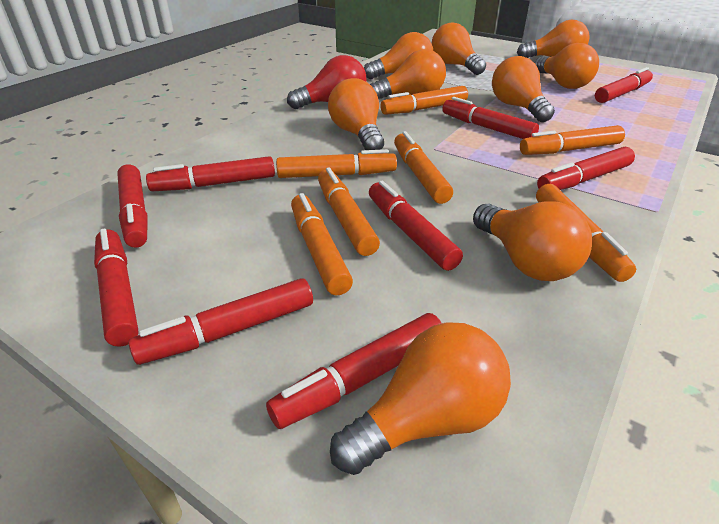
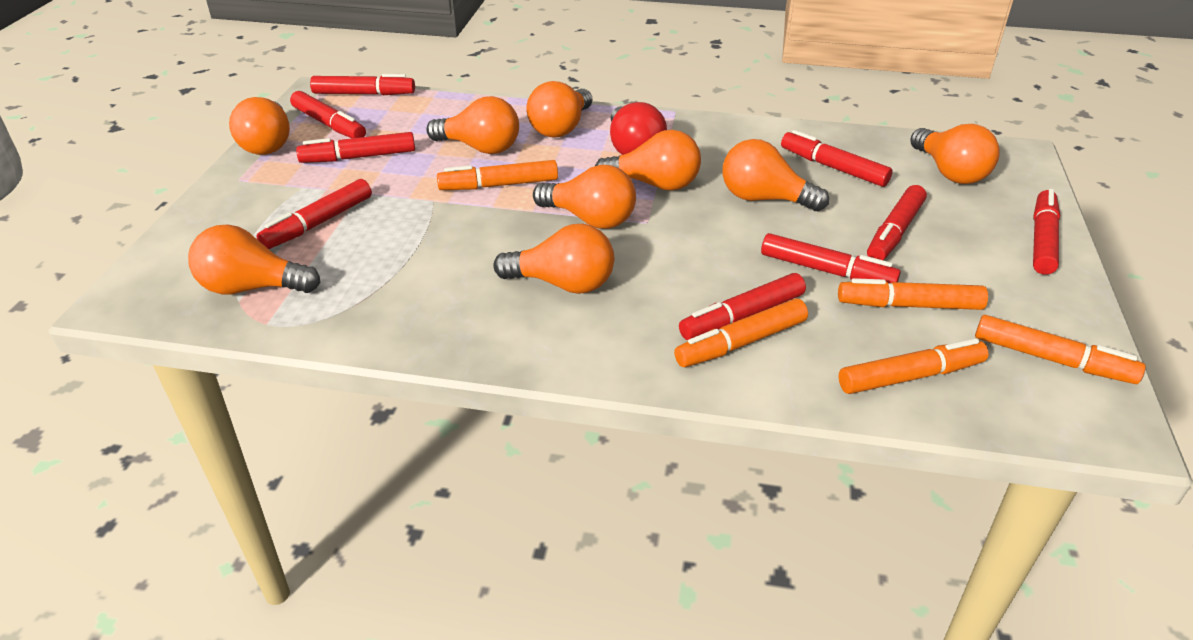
orange marker: 7 -> 5

